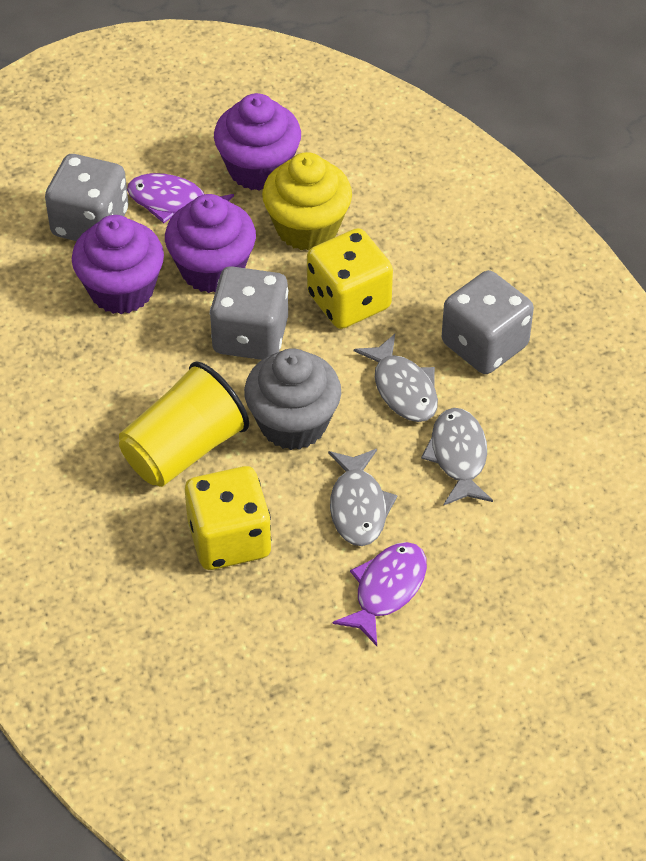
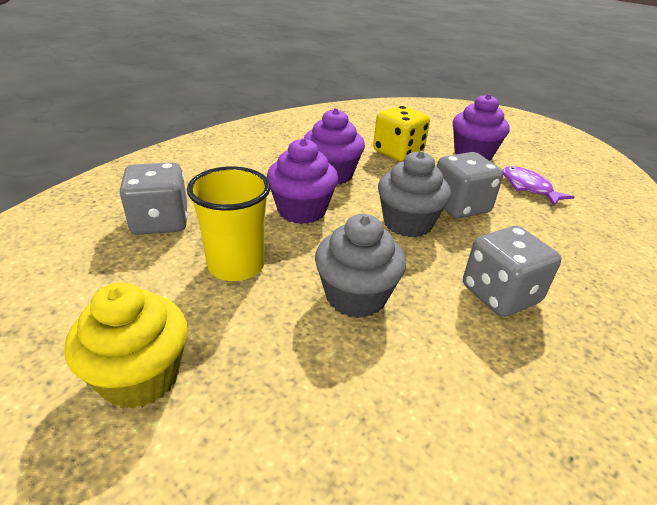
grey cupcake: 1 -> 2
grey fish: 3 -> 0
purple fish: 2 -> 1
yellow dice: 2 -> 1

